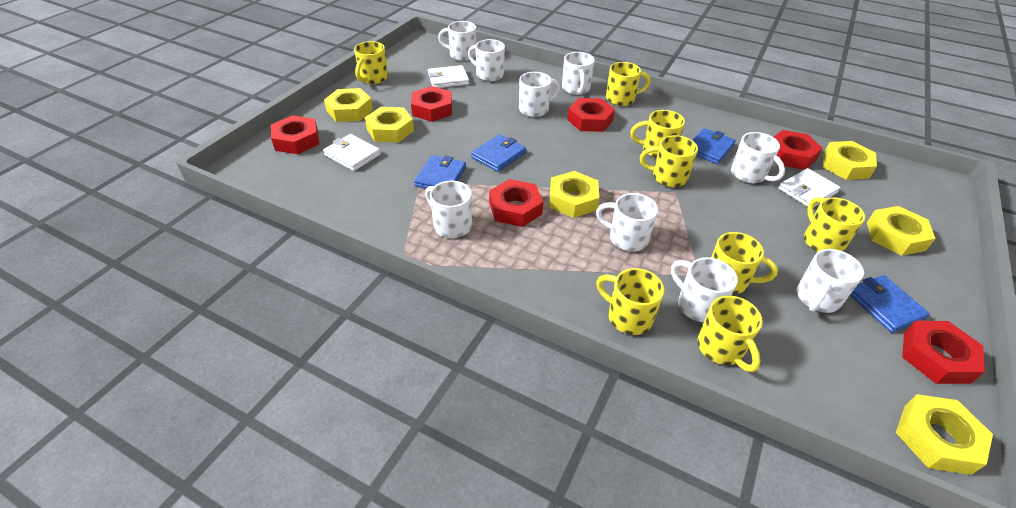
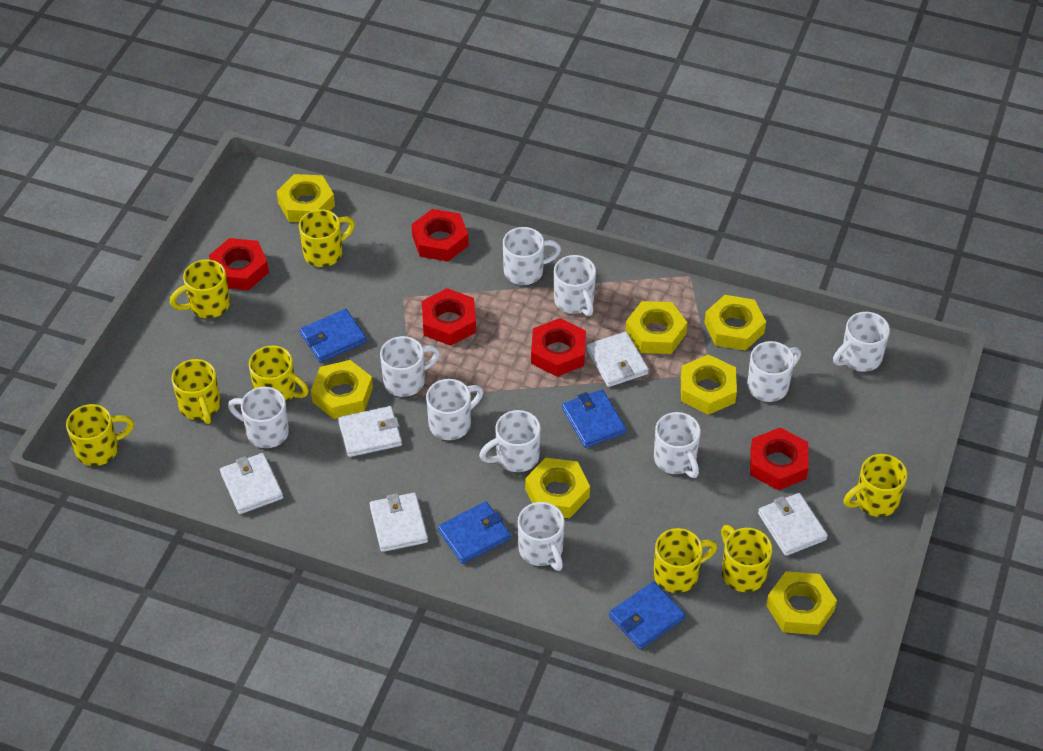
red nut: 6 -> 5
white mug: 9 -> 10
white wallet: 3 -> 5
yellow nut: 6 -> 7

